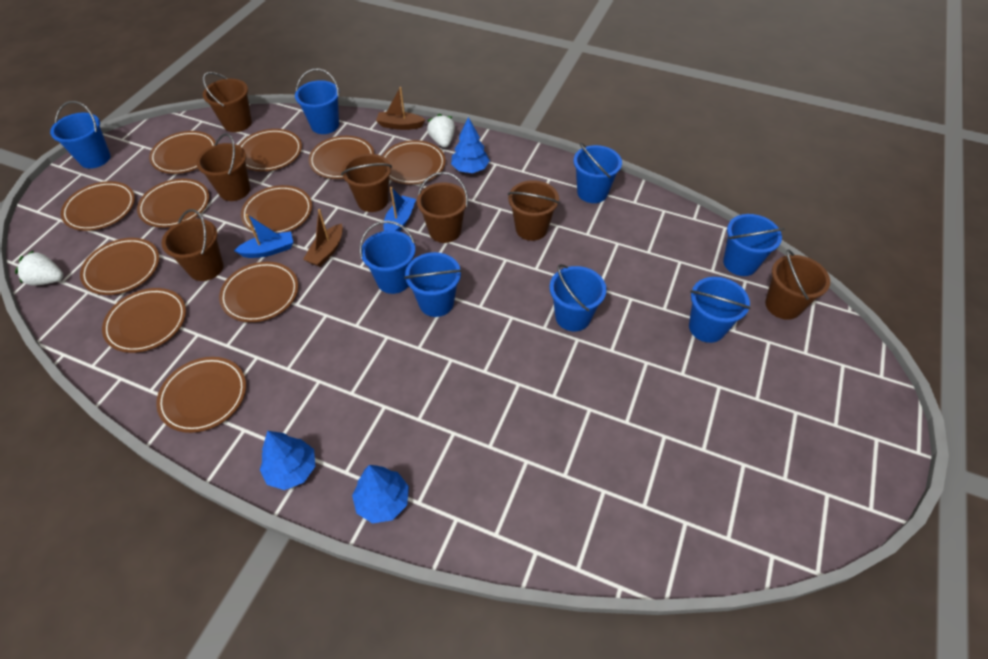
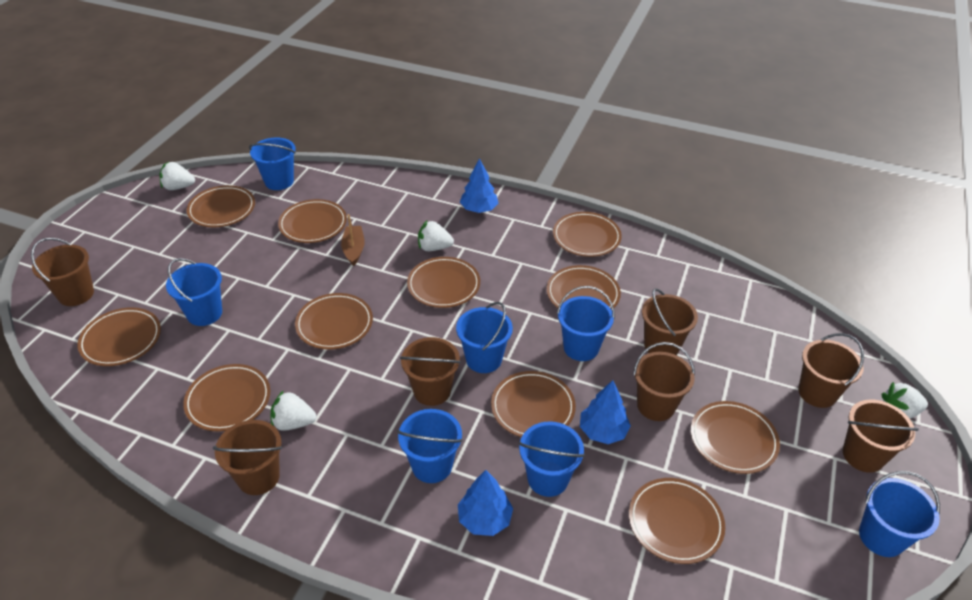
blue boat: 2 -> 0
blue bucket: 8 -> 7
brown boat: 2 -> 1
white strawberry: 2 -> 4

